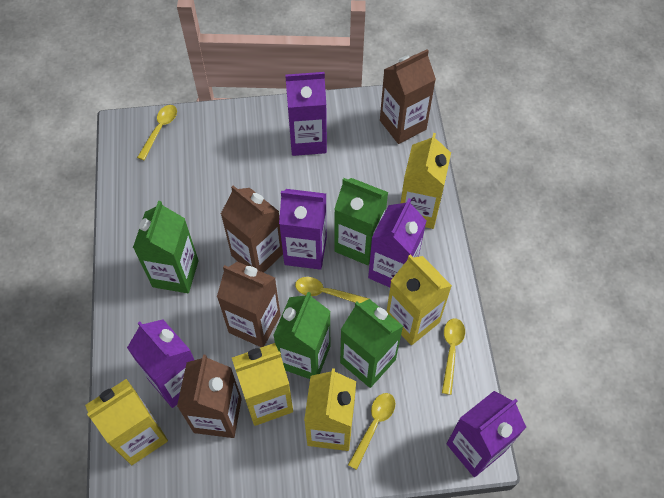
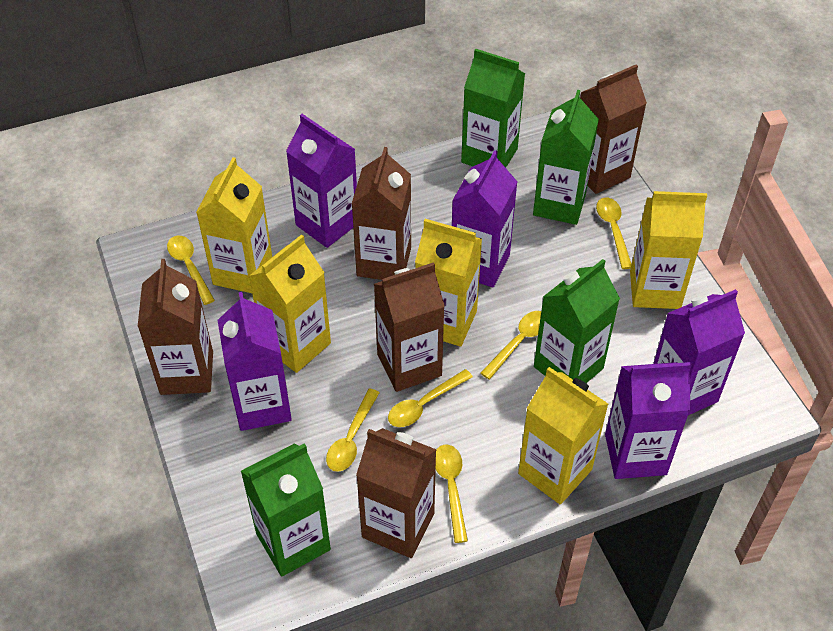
brown carton: 4 -> 5
yellow spoon: 4 -> 6

